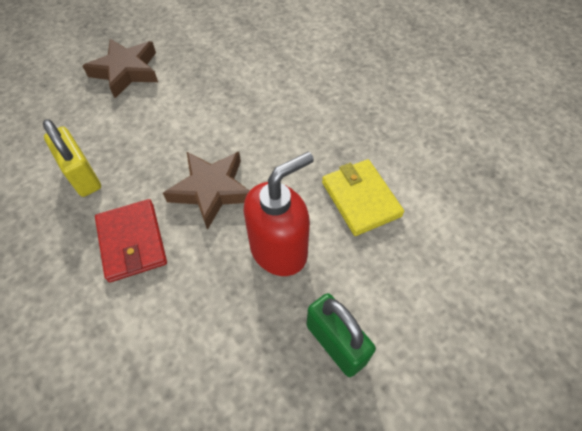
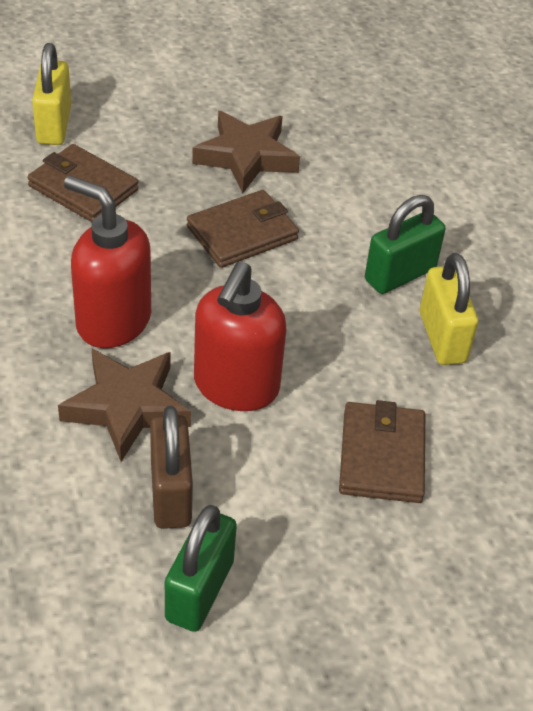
brown padlock: 0 -> 1
brown wallet: 0 -> 3
green padlock: 1 -> 2
red soap dispenser: 1 -> 2
red wallet: 1 -> 0
yellow padlock: 1 -> 2
yellow wallet: 1 -> 0

